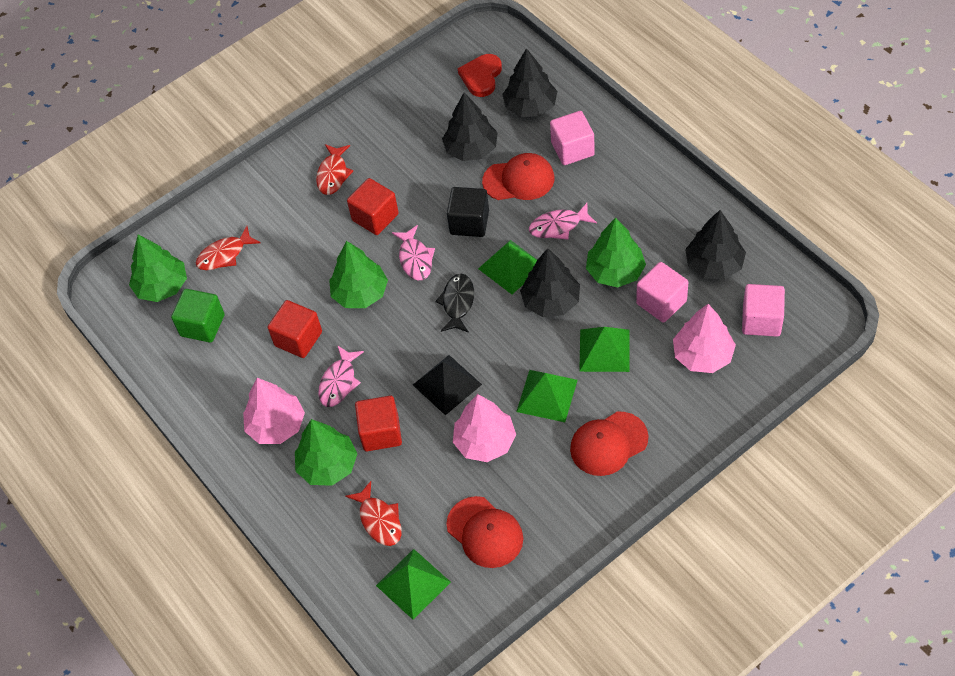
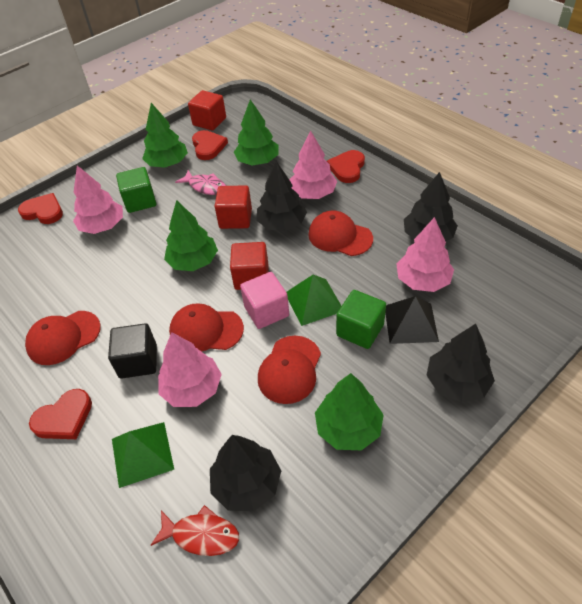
black fish: 1 -> 0
green cube: 1 -> 2
green pyramid: 4 -> 2
pink cube: 3 -> 1
pink fish: 3 -> 1
pink tree: 3 -> 4
red cap: 3 -> 4
red fish: 3 -> 1
red heart: 1 -> 4

